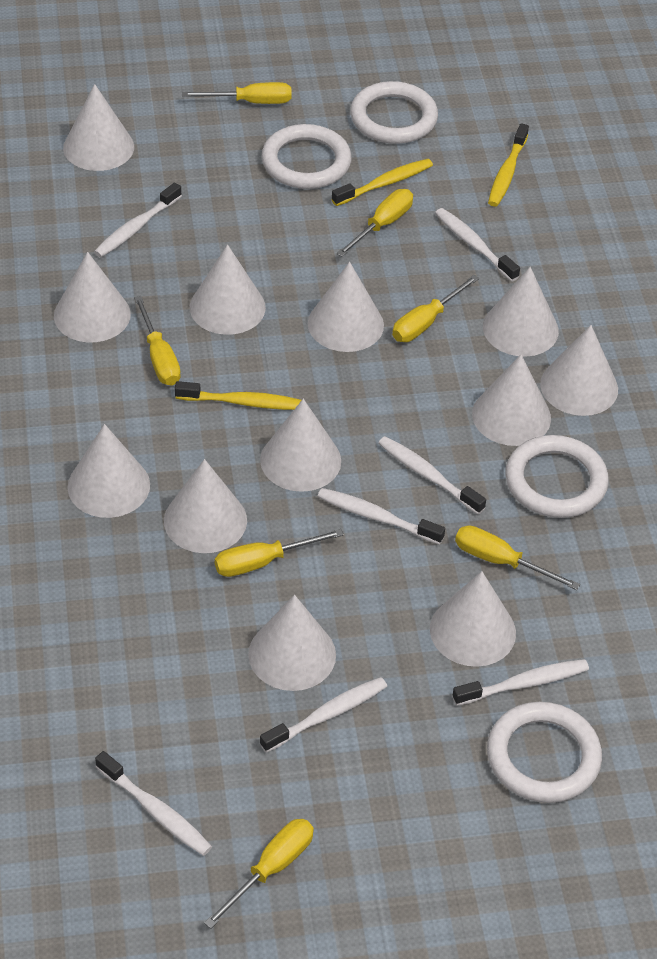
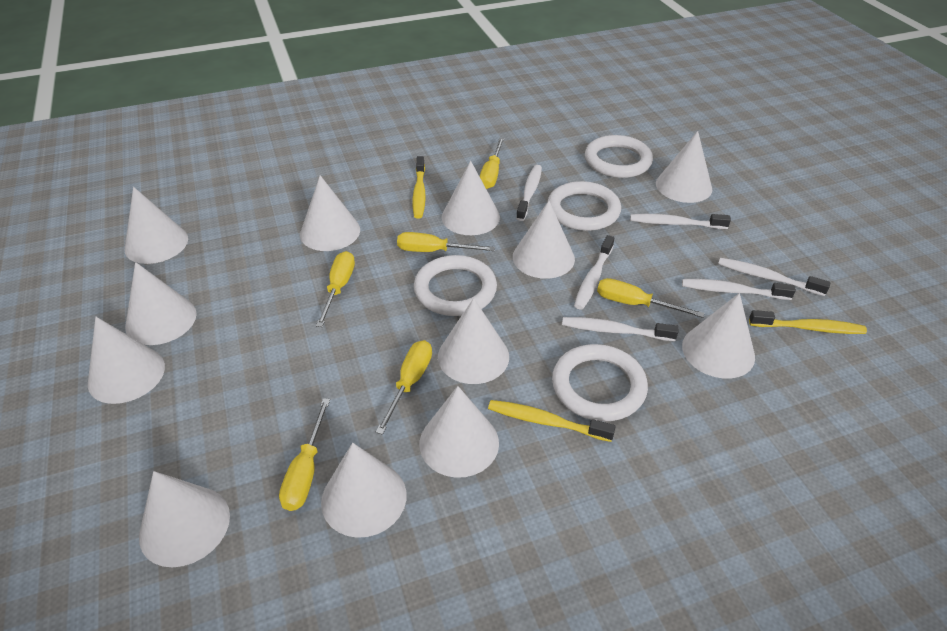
white toothbrush: 7 -> 6
yellow screwdriver: 7 -> 6

